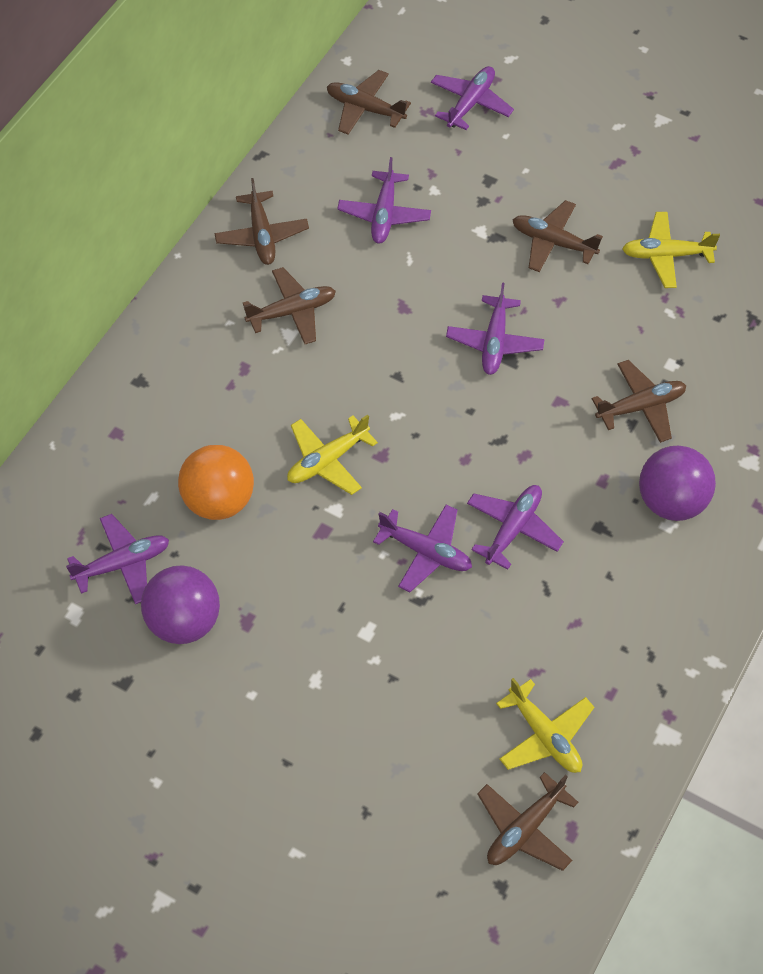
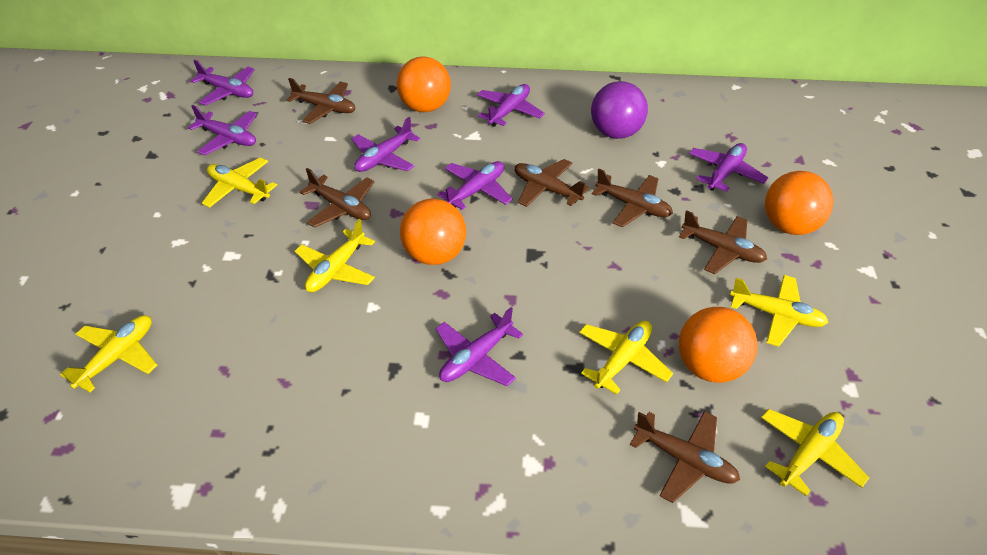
orange ball: 1 -> 4
purple ball: 2 -> 1
purple plane: 6 -> 7
yellow plane: 3 -> 6

